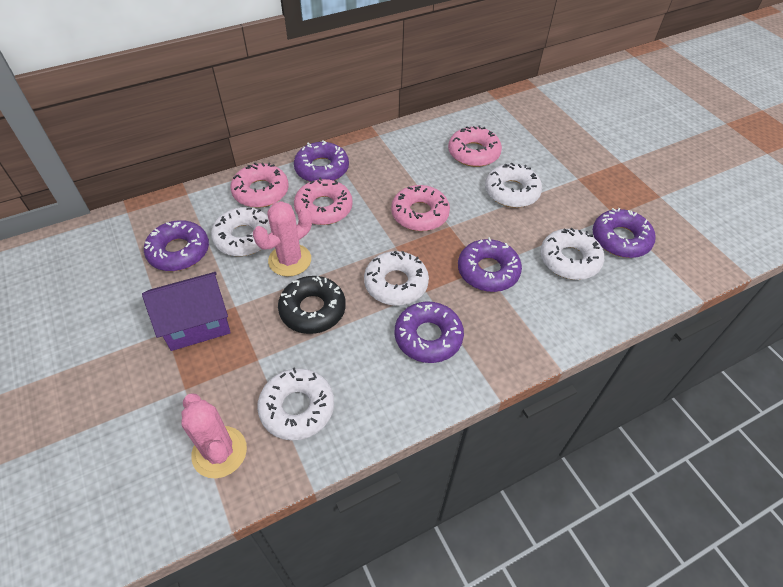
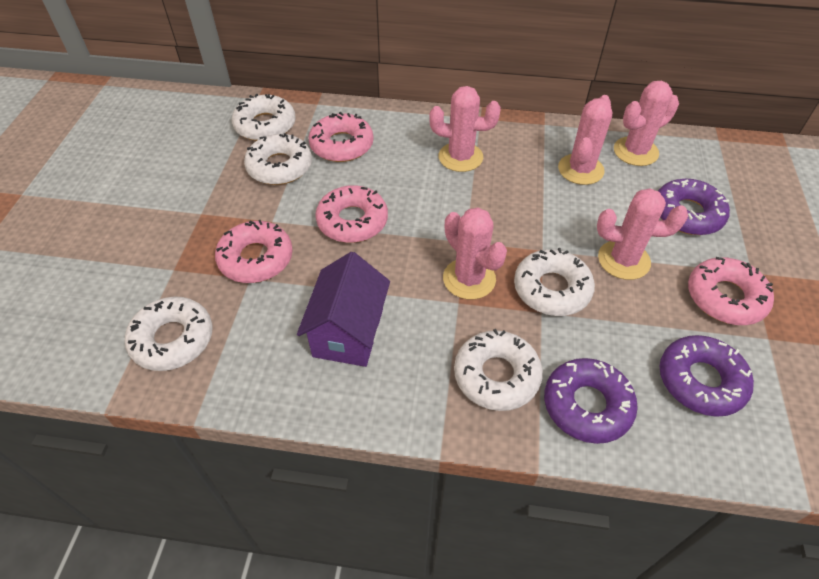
black donut: 1 -> 0
pink cactus: 2 -> 5
purple donut: 5 -> 3

